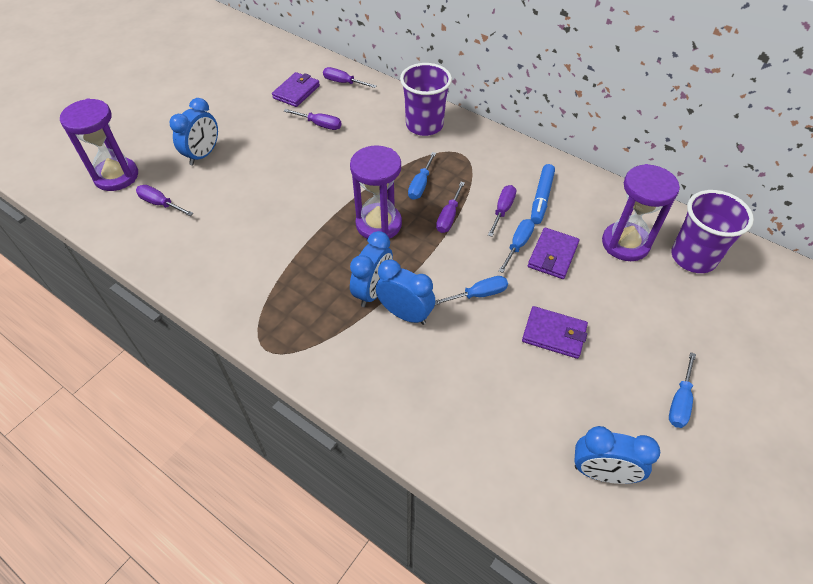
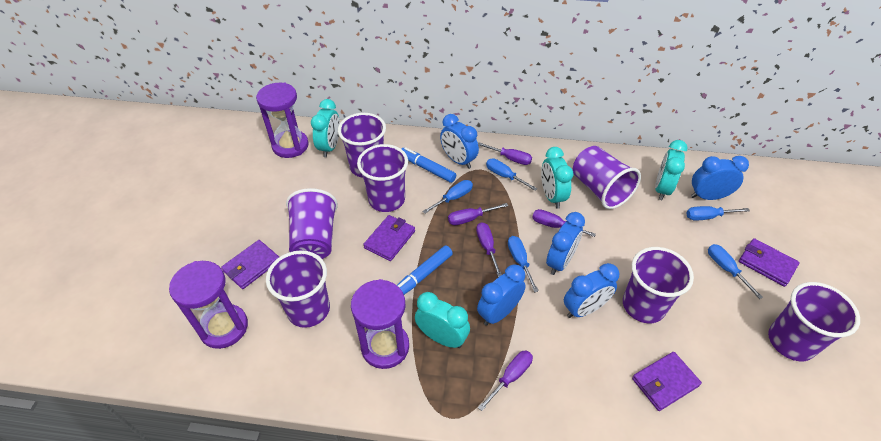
blue clock: 4 -> 5
blue marker: 1 -> 2
blue screwdriver: 4 -> 5
purple cup: 2 -> 7
purple wallet: 3 -> 4
turquoise clock: 0 -> 4

